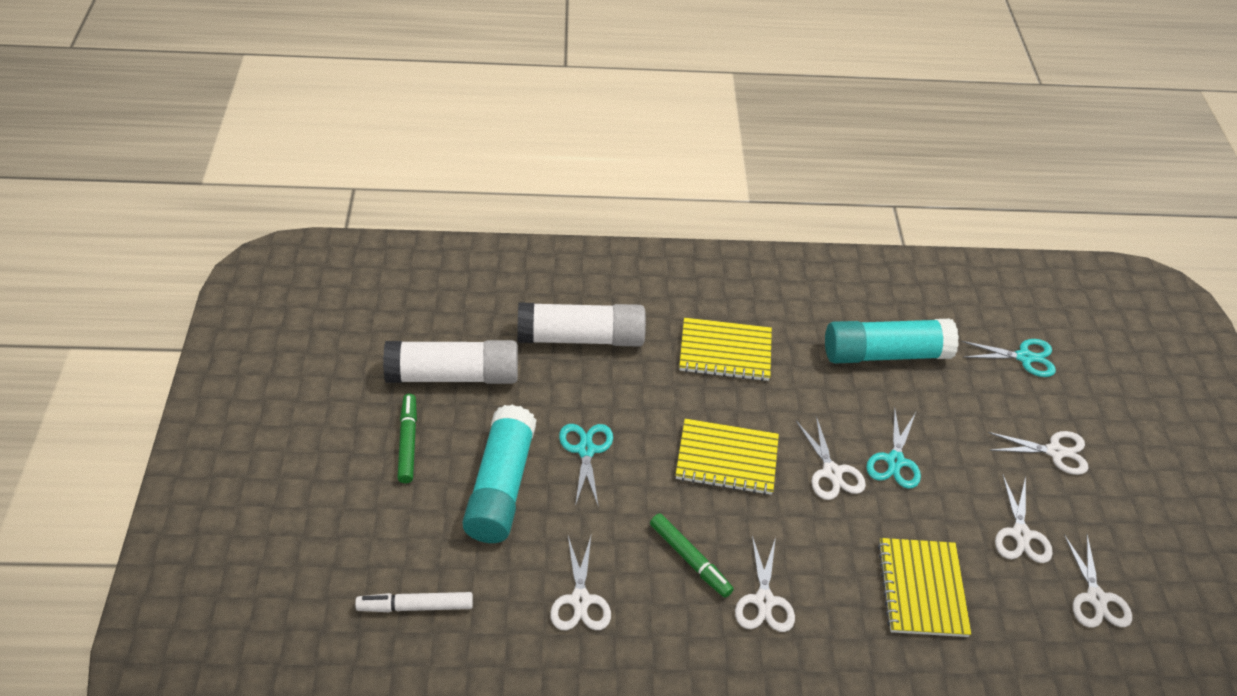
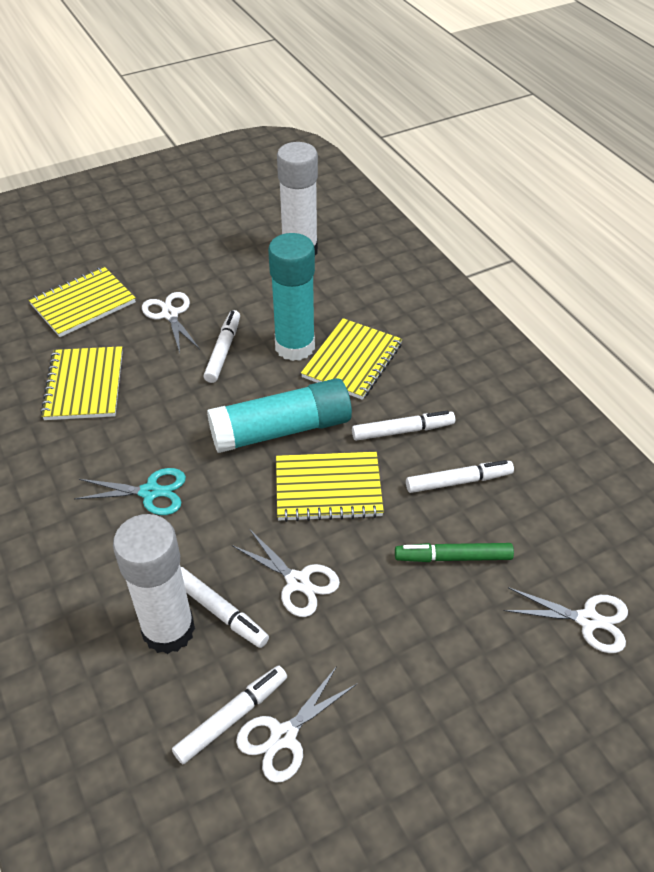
green marker: 2 -> 1
turquoise scissors: 3 -> 1
white marker: 1 -> 5
white scissors: 6 -> 4
yellow notebook: 3 -> 4

